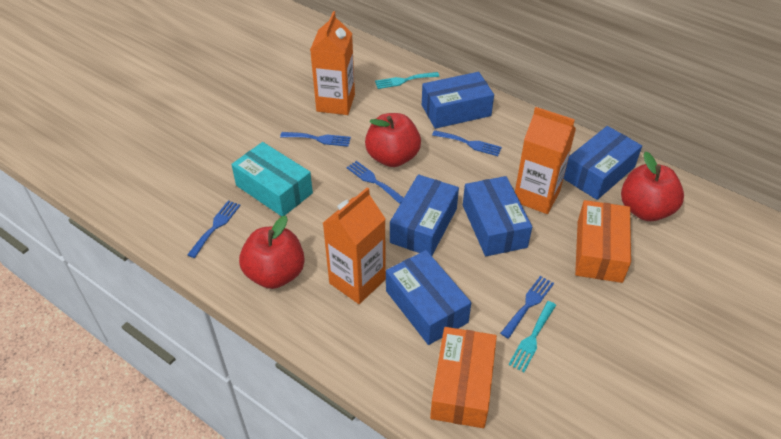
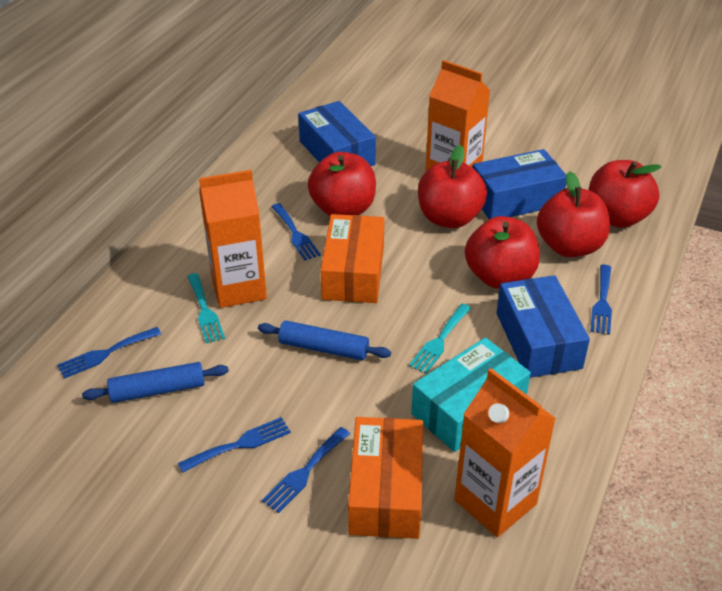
blue box: 5 -> 3
blue rolling pin: 0 -> 2
red apple: 3 -> 5

